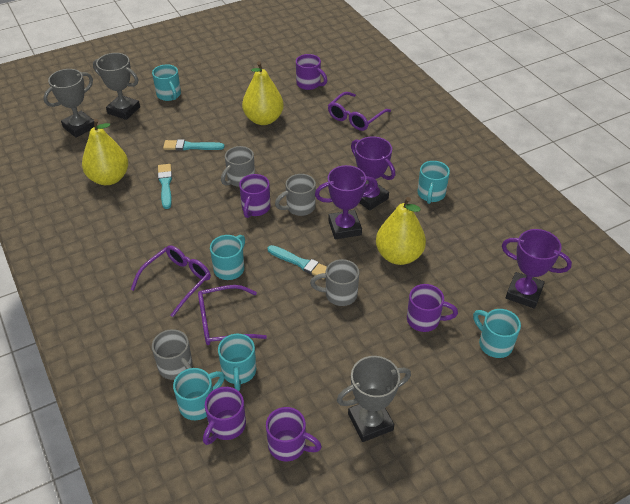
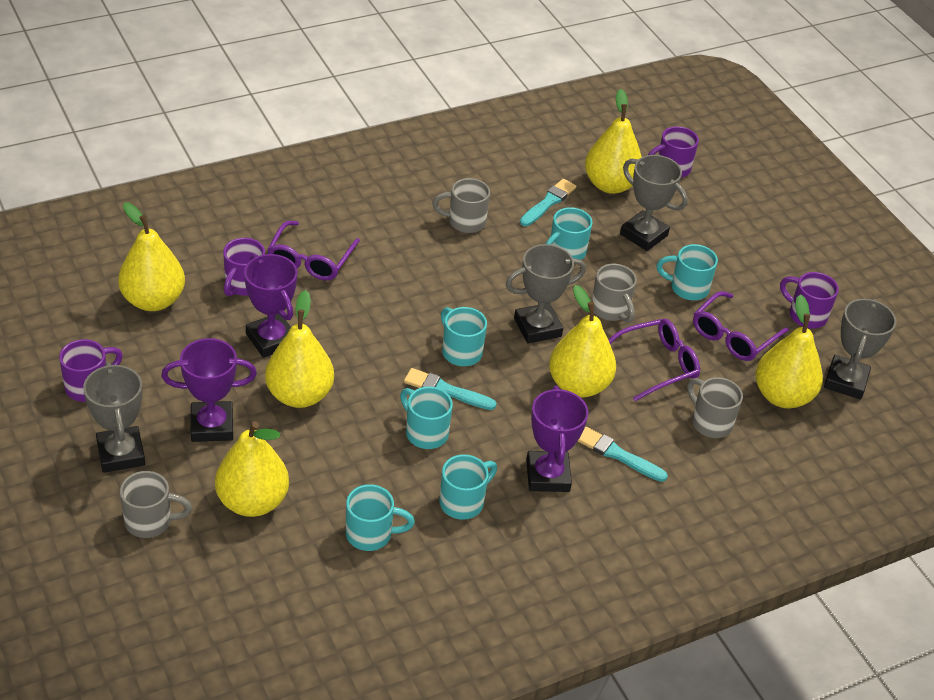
grey trophy: 3 -> 4
purple mug: 5 -> 4
yellow pear: 3 -> 6

